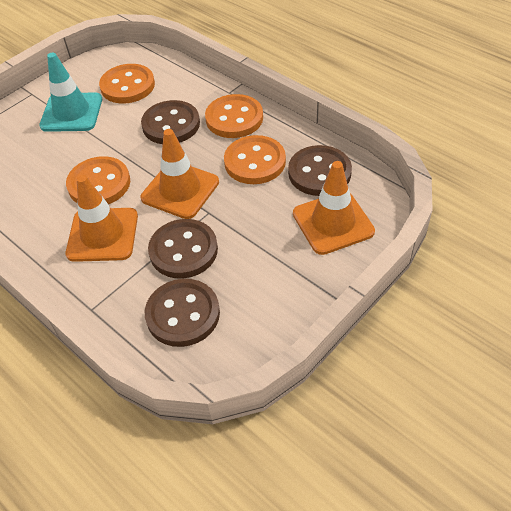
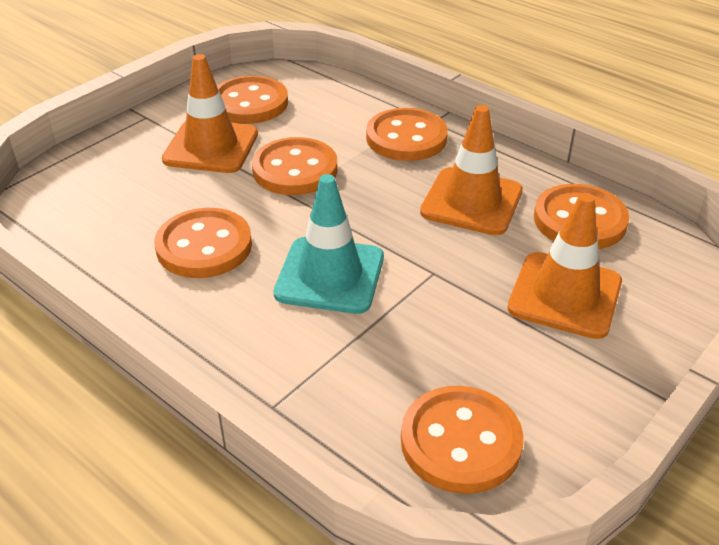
brown button: 4 -> 0
orange button: 4 -> 6

